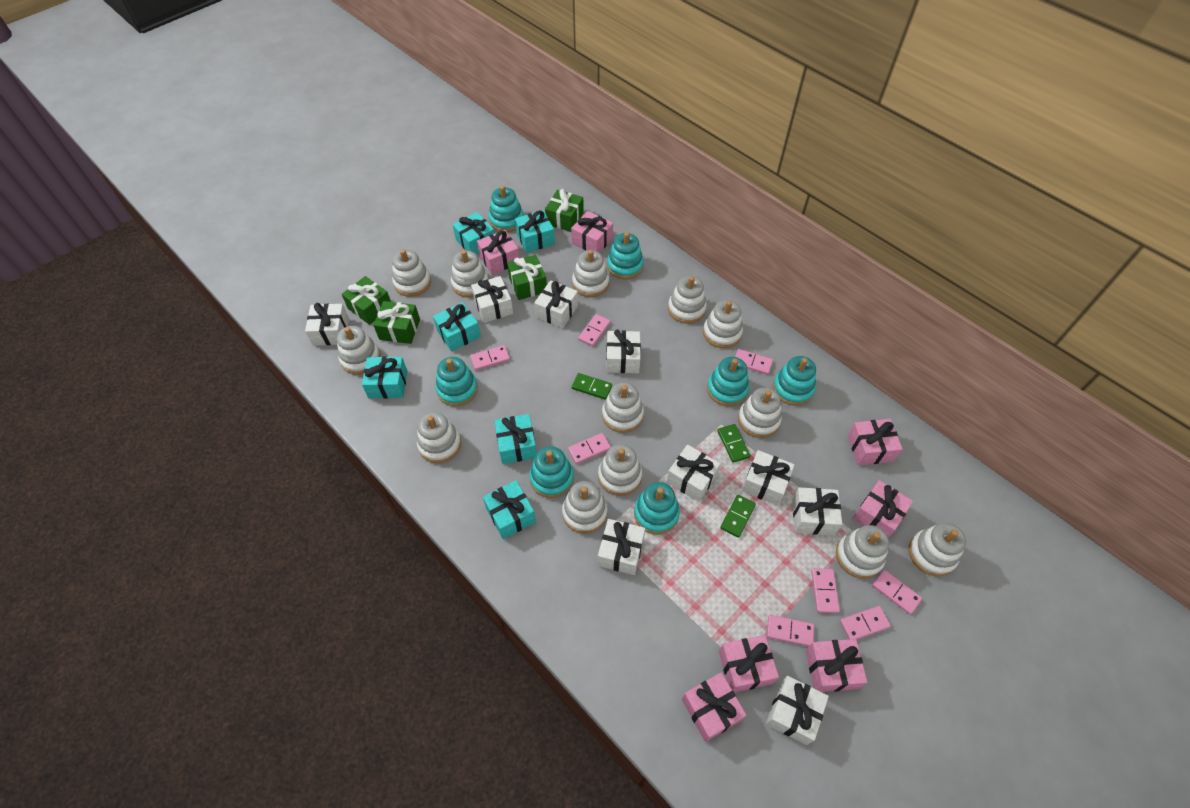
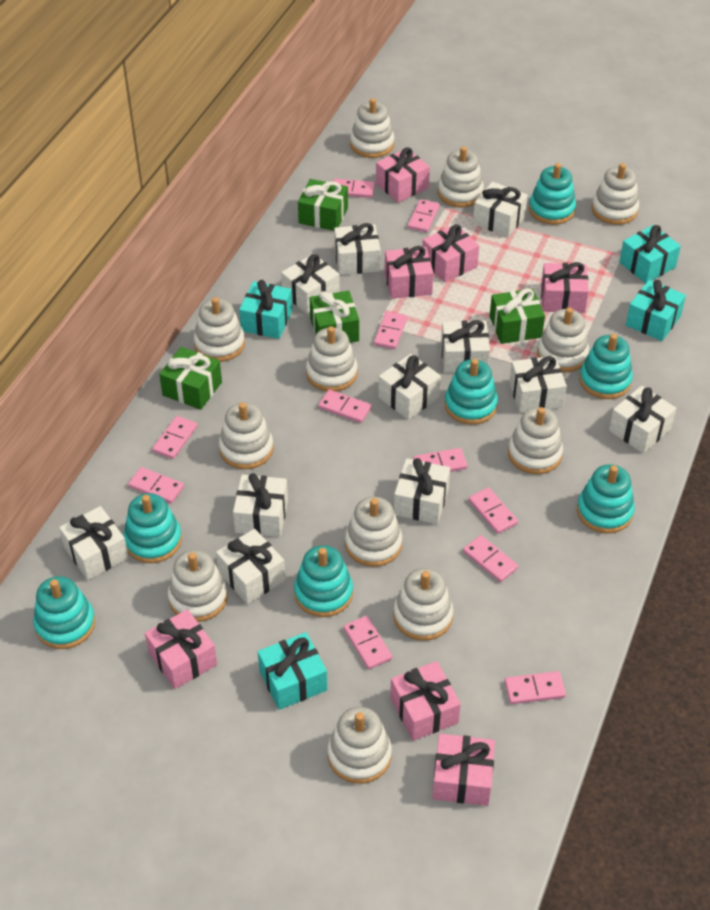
green domino: 3 -> 0
pink domino: 8 -> 11
turquoise gift: 6 -> 4
white gift: 9 -> 11
white stacking toy: 13 -> 12

